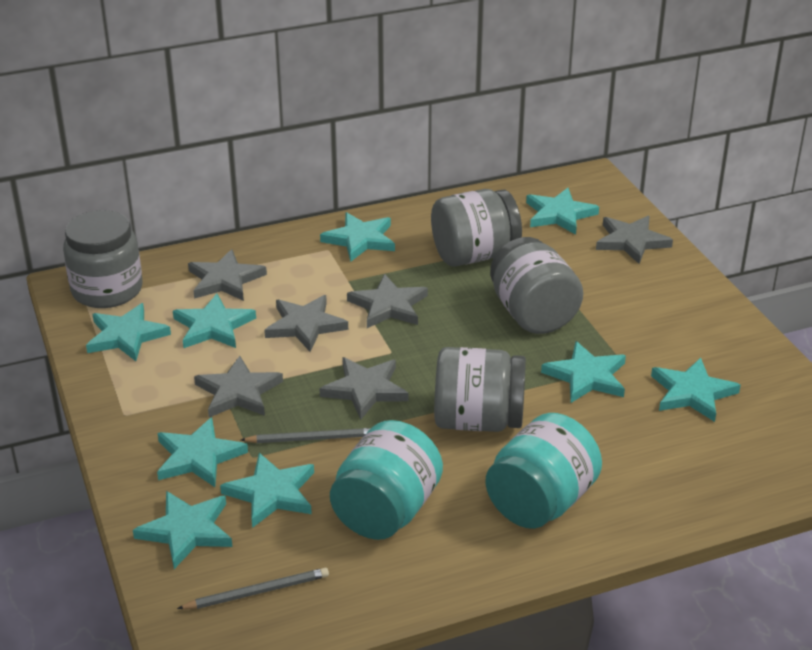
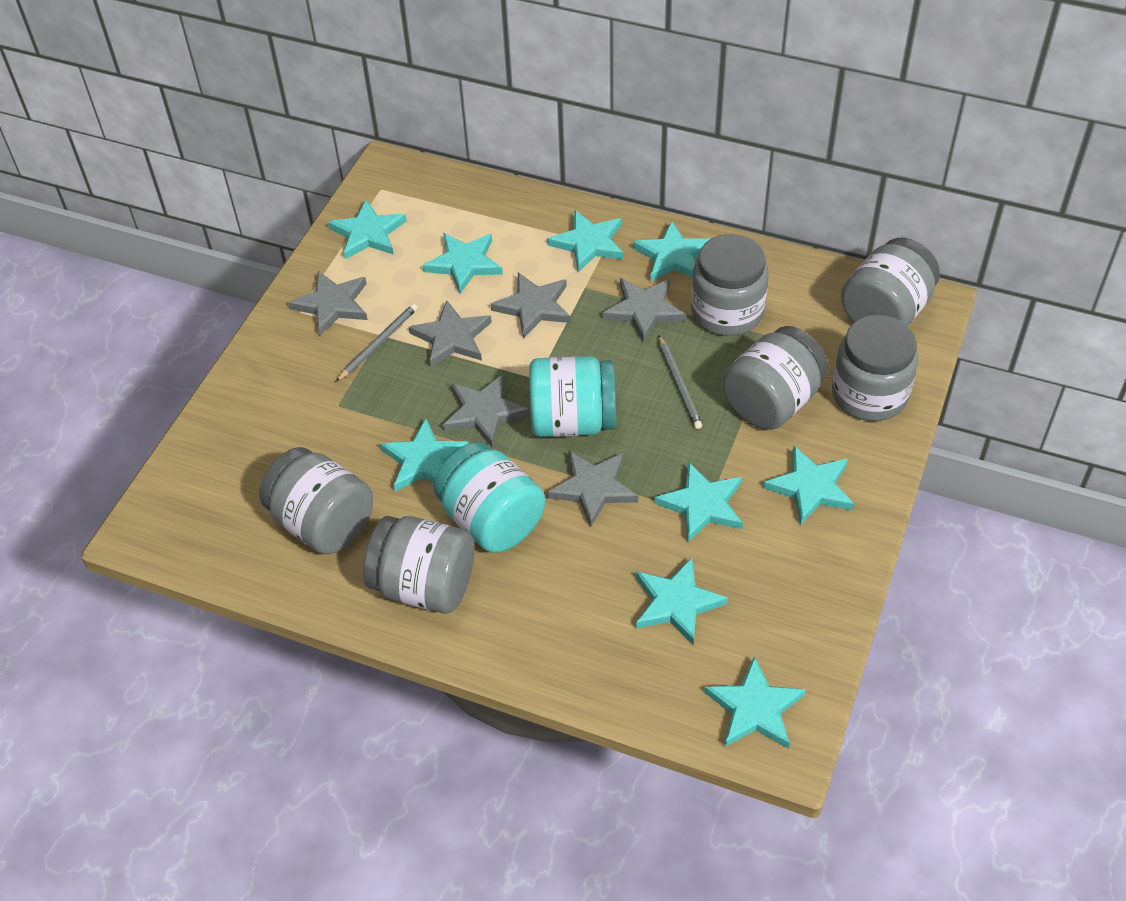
grey jar: 4 -> 6

